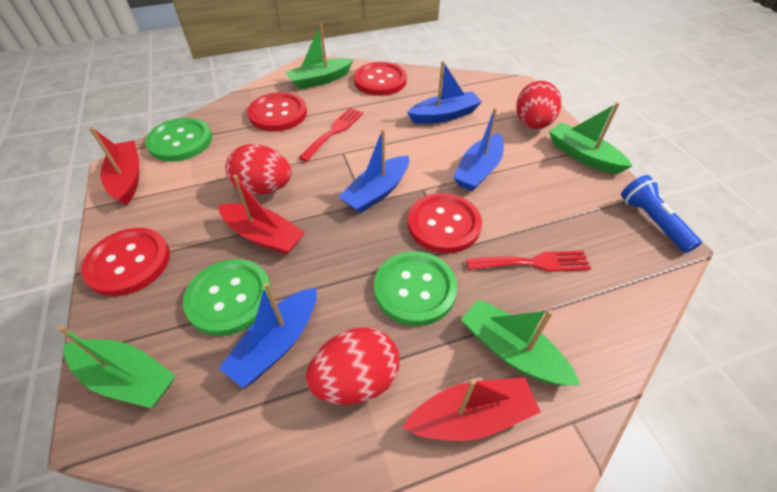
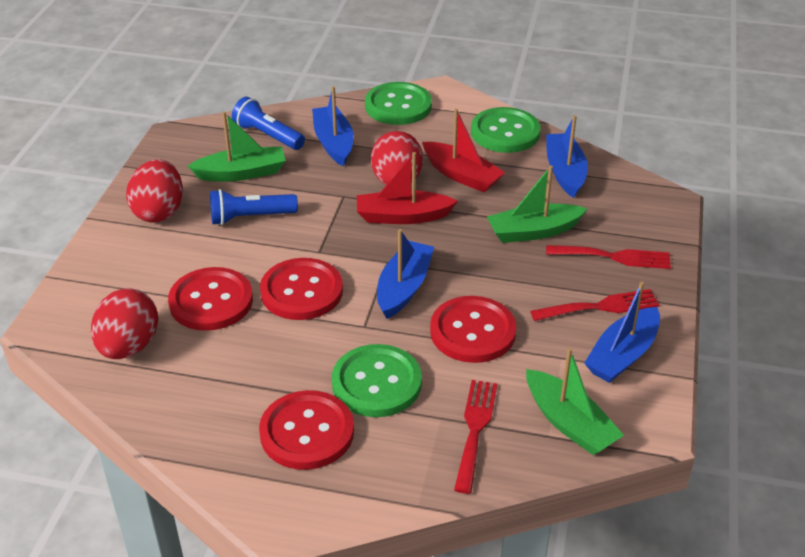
blue flashlight: 1 -> 2
green boat: 4 -> 3
red boat: 3 -> 2
red fork: 2 -> 3

